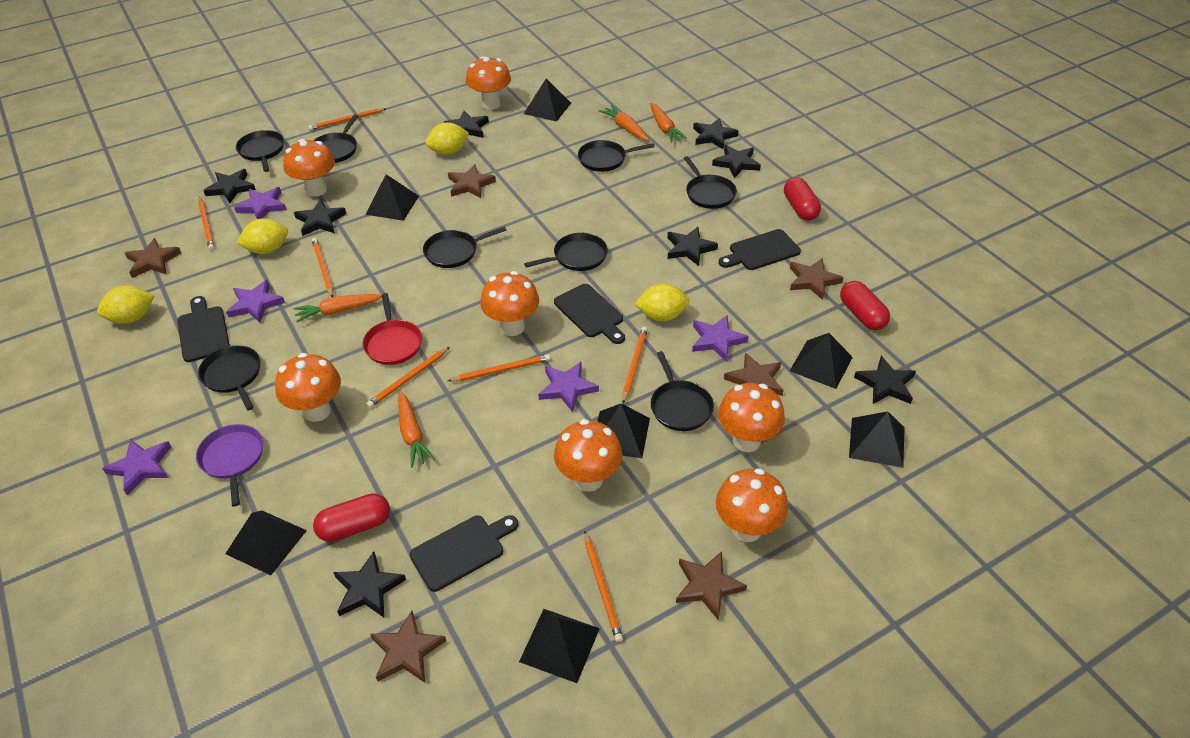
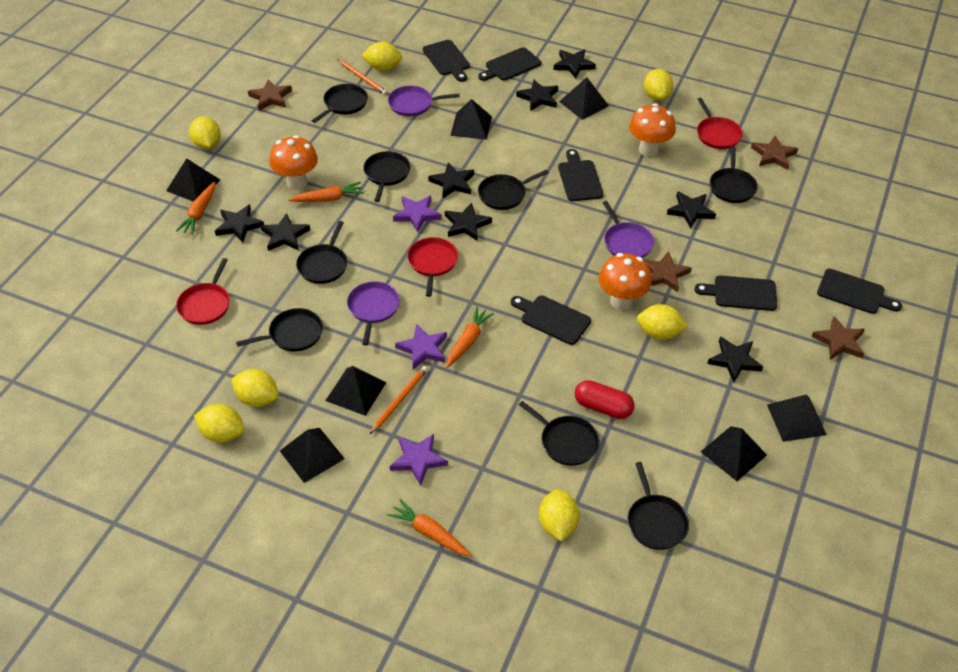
black cutting board: 4 -> 6
brown star: 6 -> 4
orange mushroom: 7 -> 3
orange pencil: 7 -> 2
purple pan: 1 -> 3
purple star: 5 -> 3
red capsule: 3 -> 1
red pan: 1 -> 3
yellow lemon: 4 -> 7

